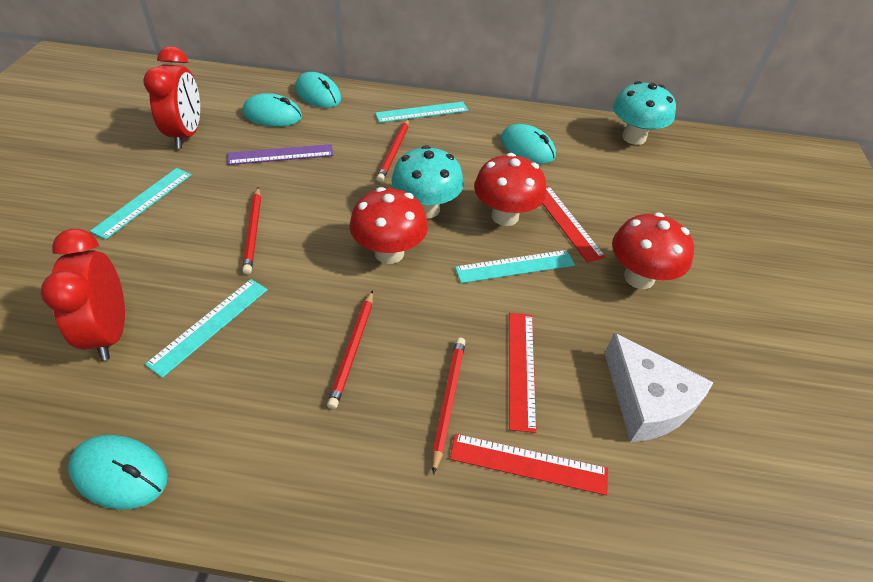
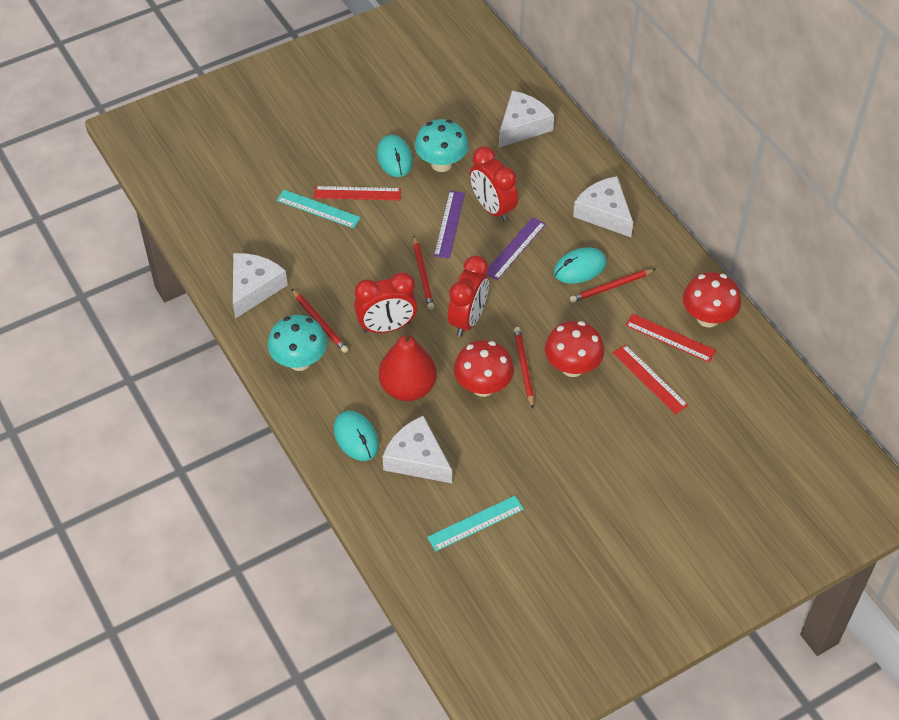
purple ruler: 1 -> 2
red clock: 2 -> 3
red pear: 0 -> 1
turquoise mouse: 4 -> 3
turquoise ruler: 4 -> 2
white cheese: 1 -> 4

